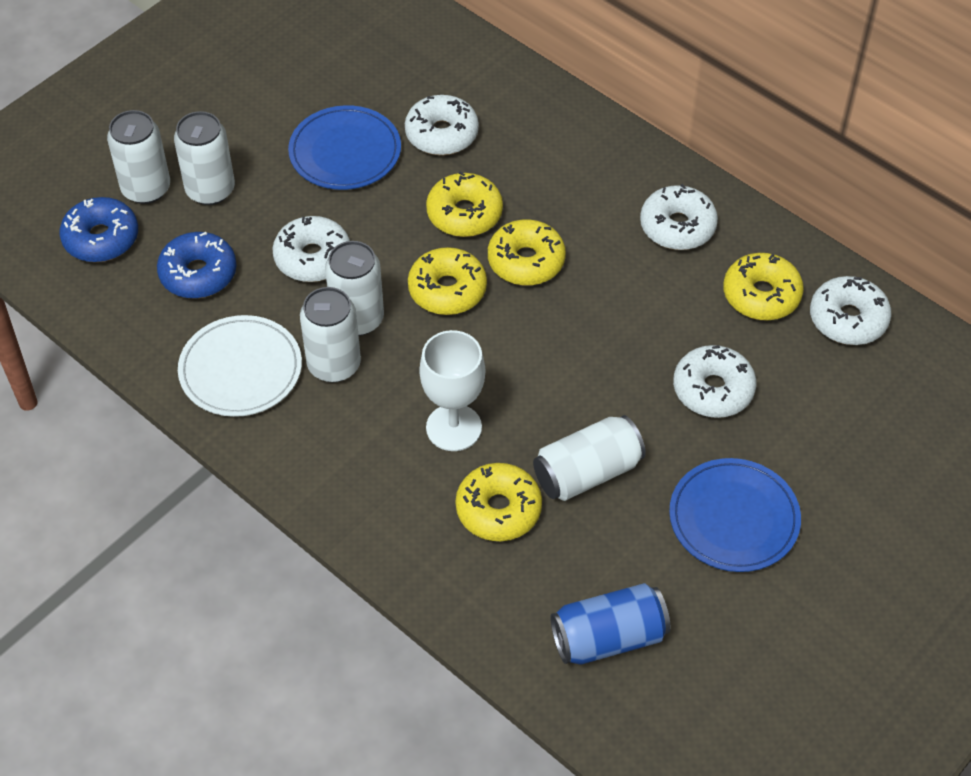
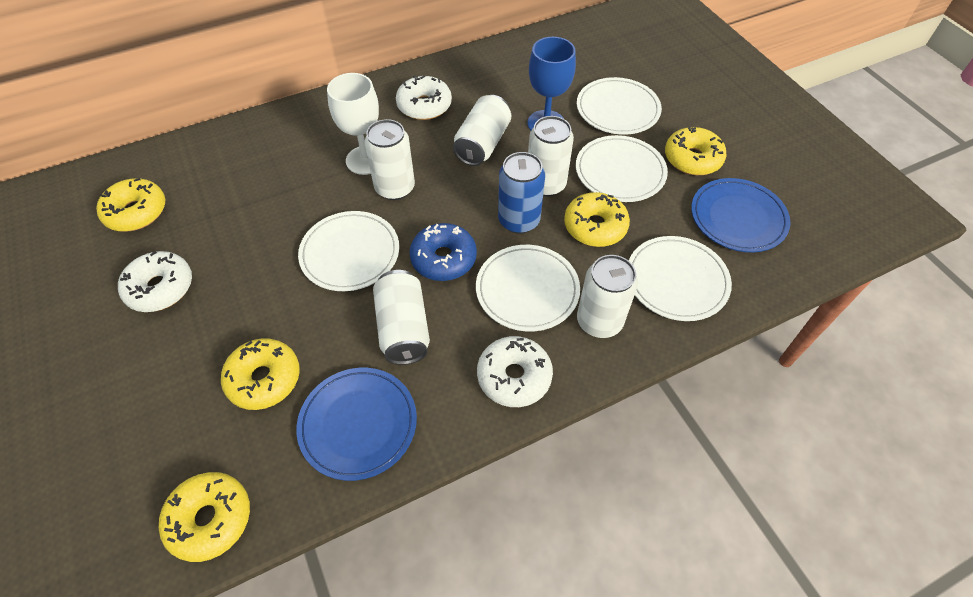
blue donut: 2 -> 1
blue goblet: 0 -> 1
white donut: 5 -> 3
white plate: 1 -> 5

